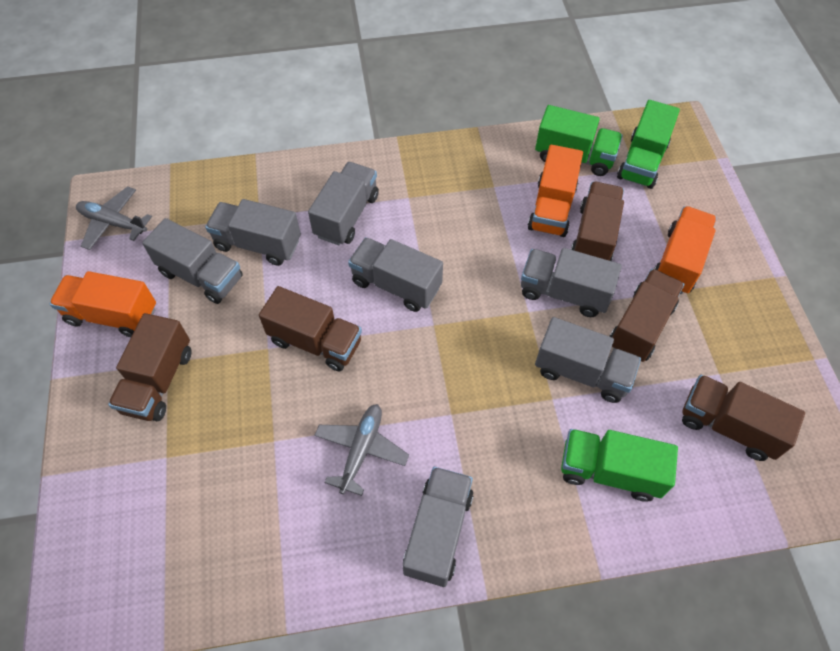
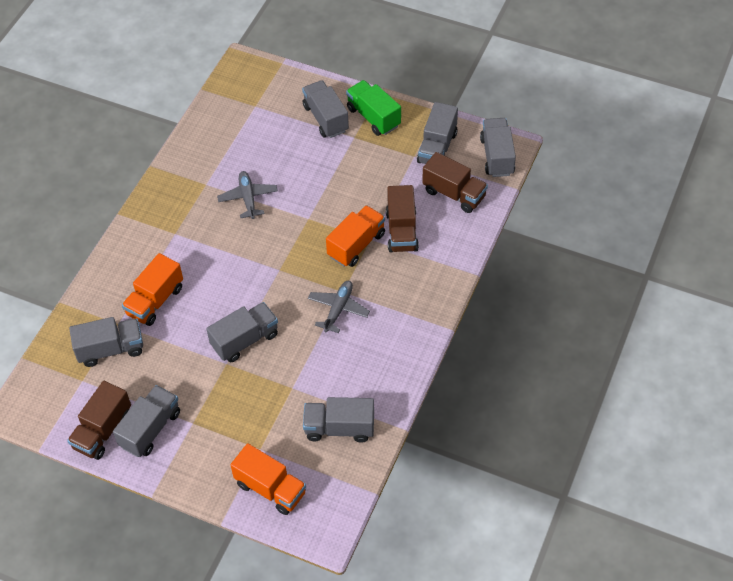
brown truck: 5 -> 3
green truck: 3 -> 1

